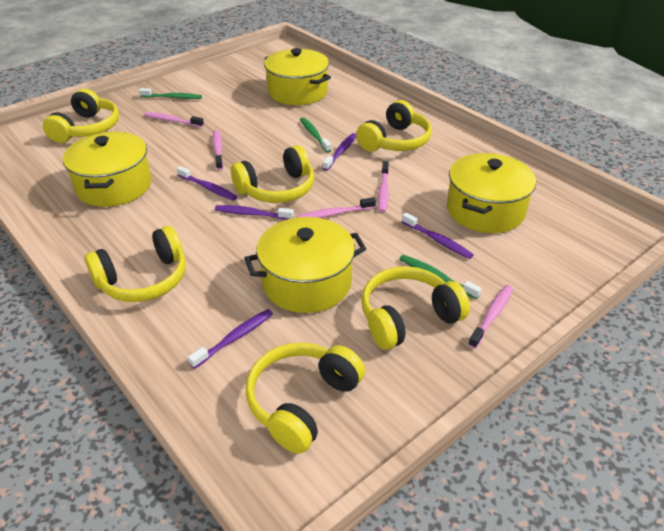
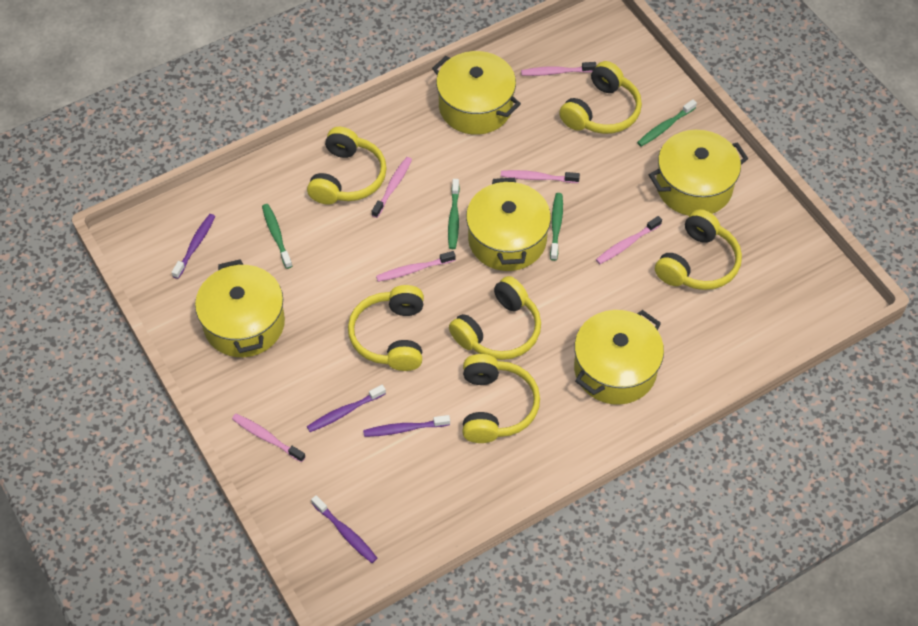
green toothbrush: 3 -> 4
pink toothbrush: 5 -> 6
purple toothbrush: 5 -> 4
yellow pot: 4 -> 5

